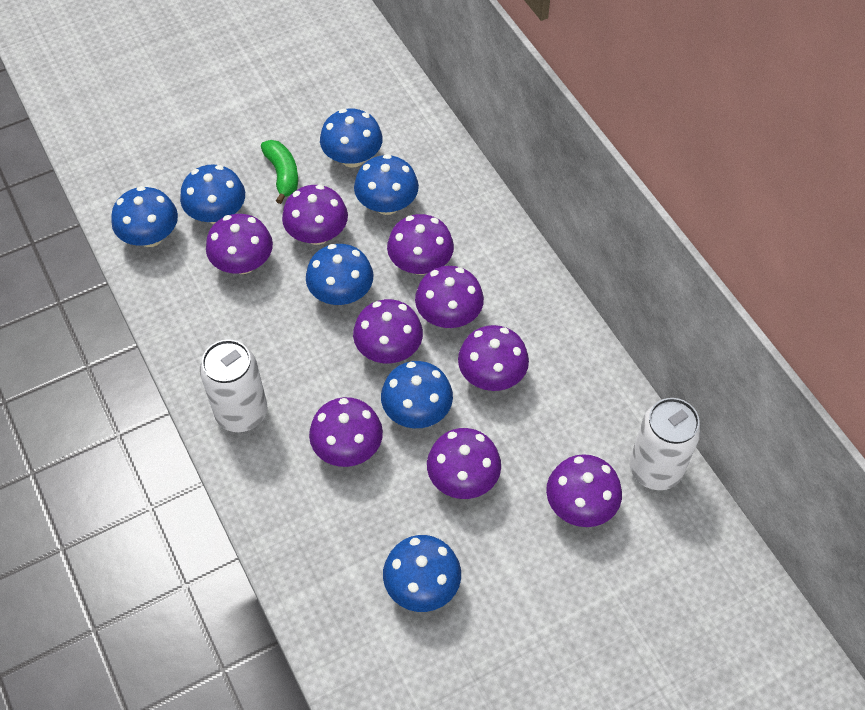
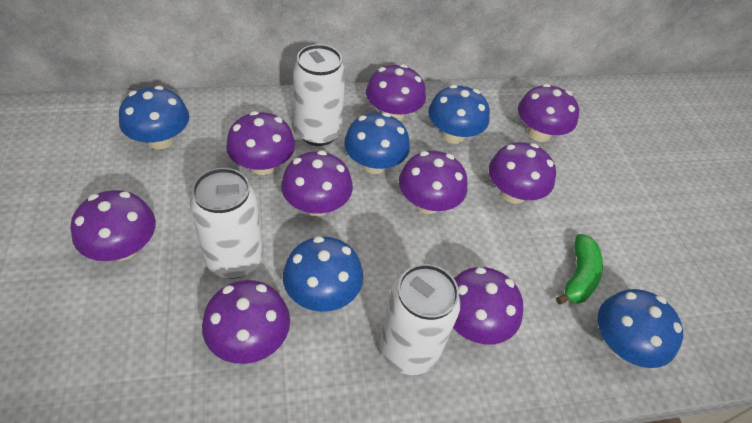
blue mushroom: 7 -> 5
white can: 2 -> 3

